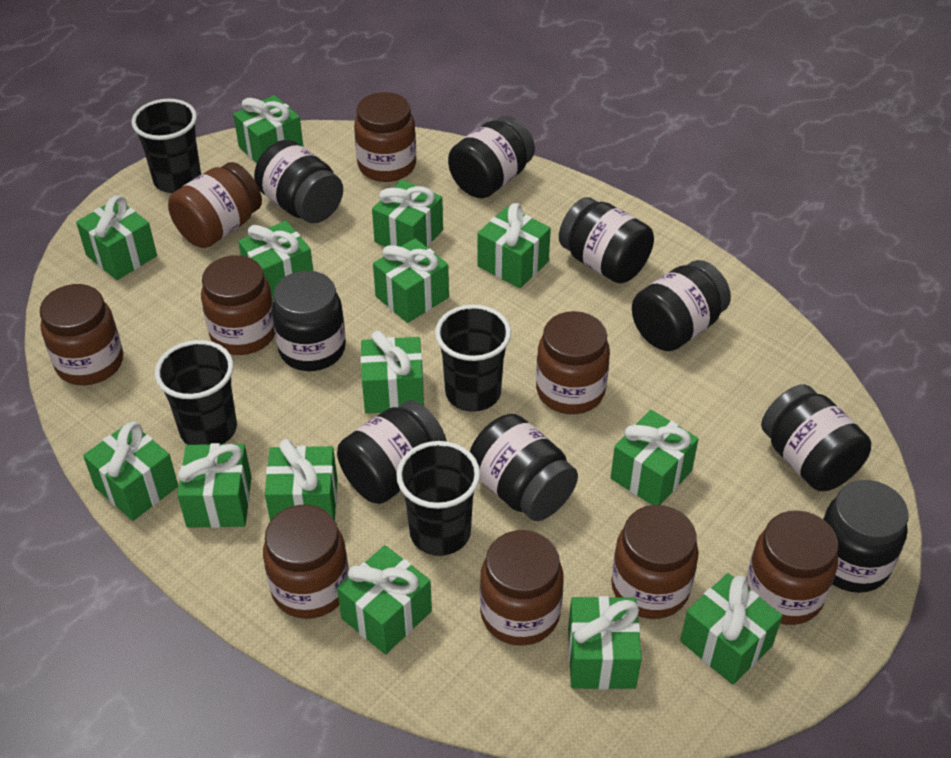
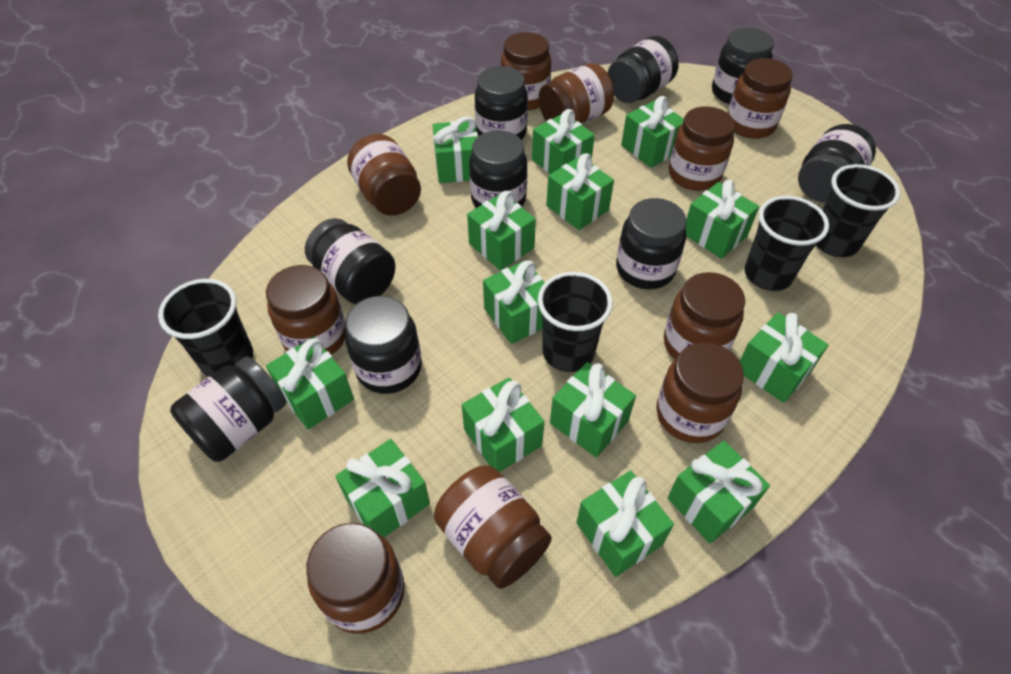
brown jar: 9 -> 10

